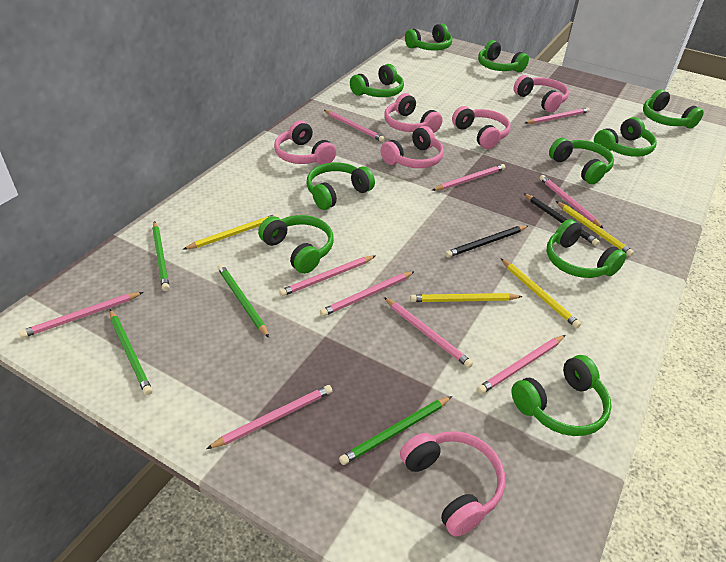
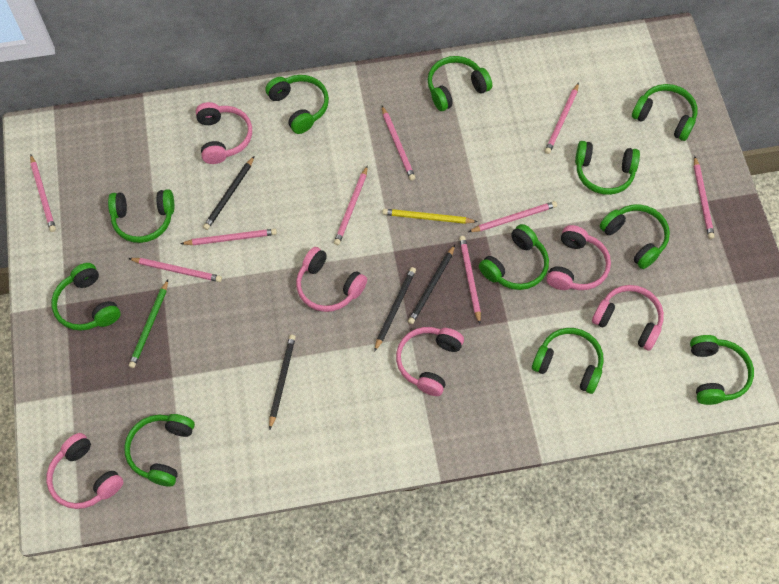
black pencil: 2 -> 4
green headphones: 10 -> 11
green pencil: 4 -> 1
pink pencil: 10 -> 9
yellow pencil: 4 -> 1

